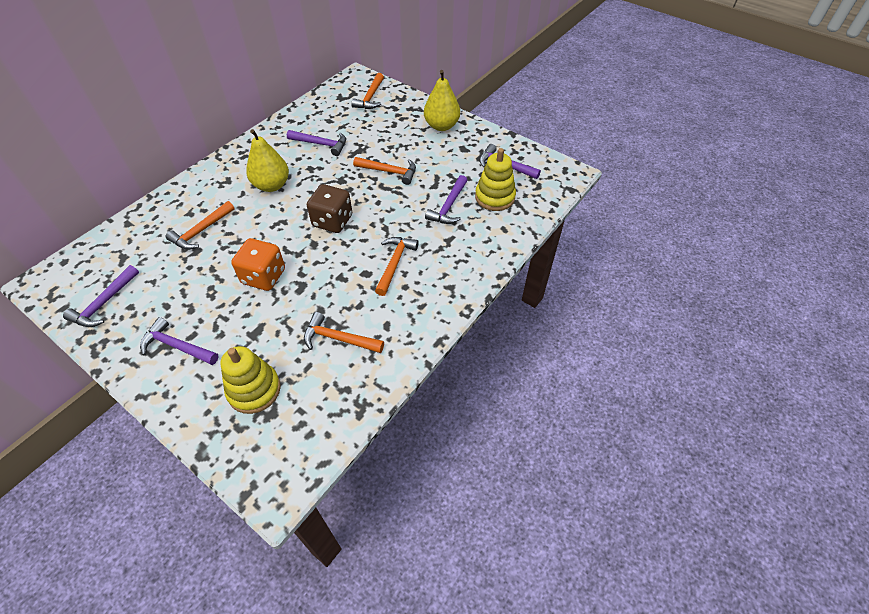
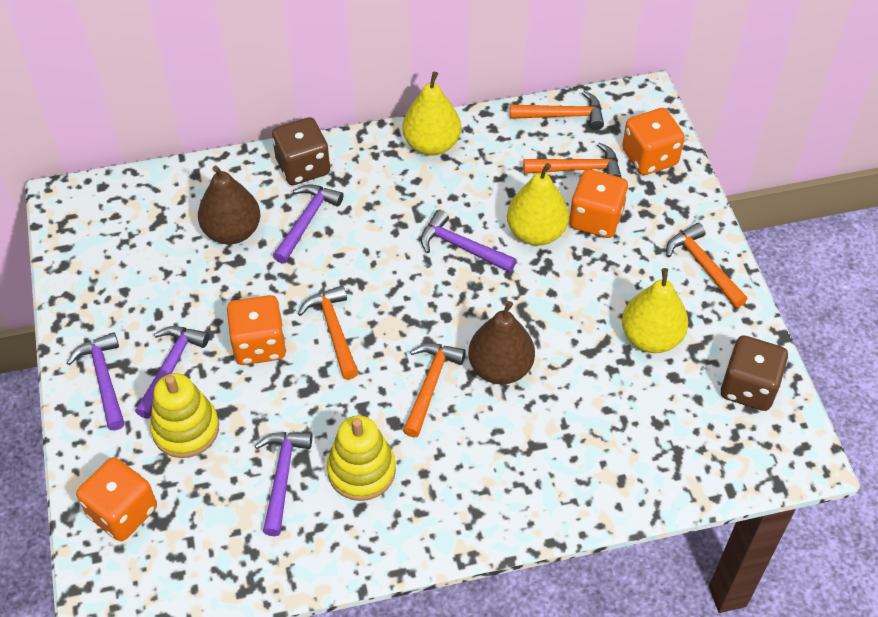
brown dice: 1 -> 2
brown pear: 0 -> 2
orange dice: 1 -> 4
yellow pear: 2 -> 3

